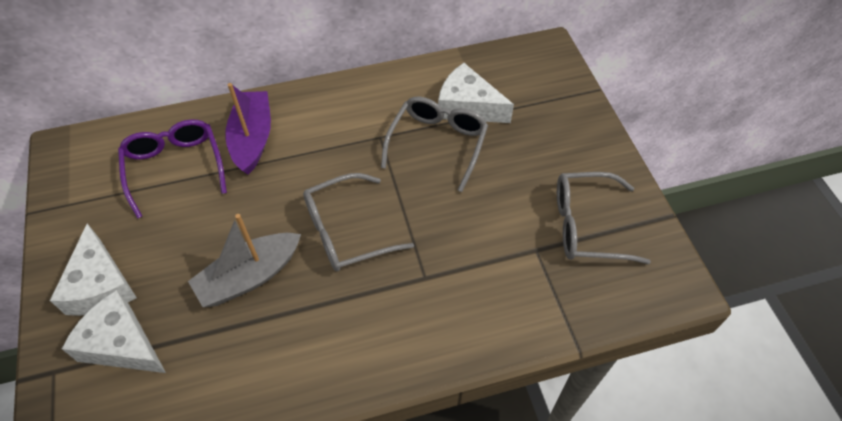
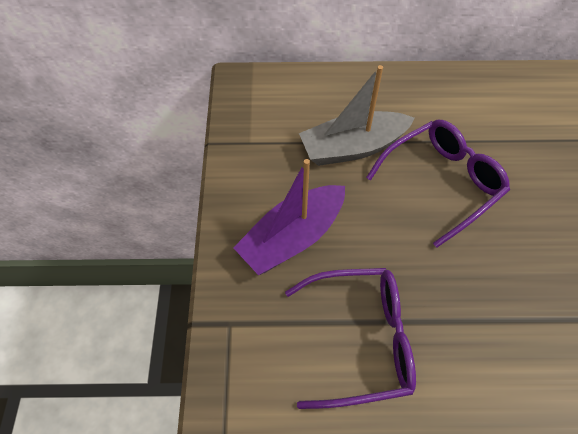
grey glasses: 3 -> 0
purple glasses: 1 -> 2
white cheese: 3 -> 0

